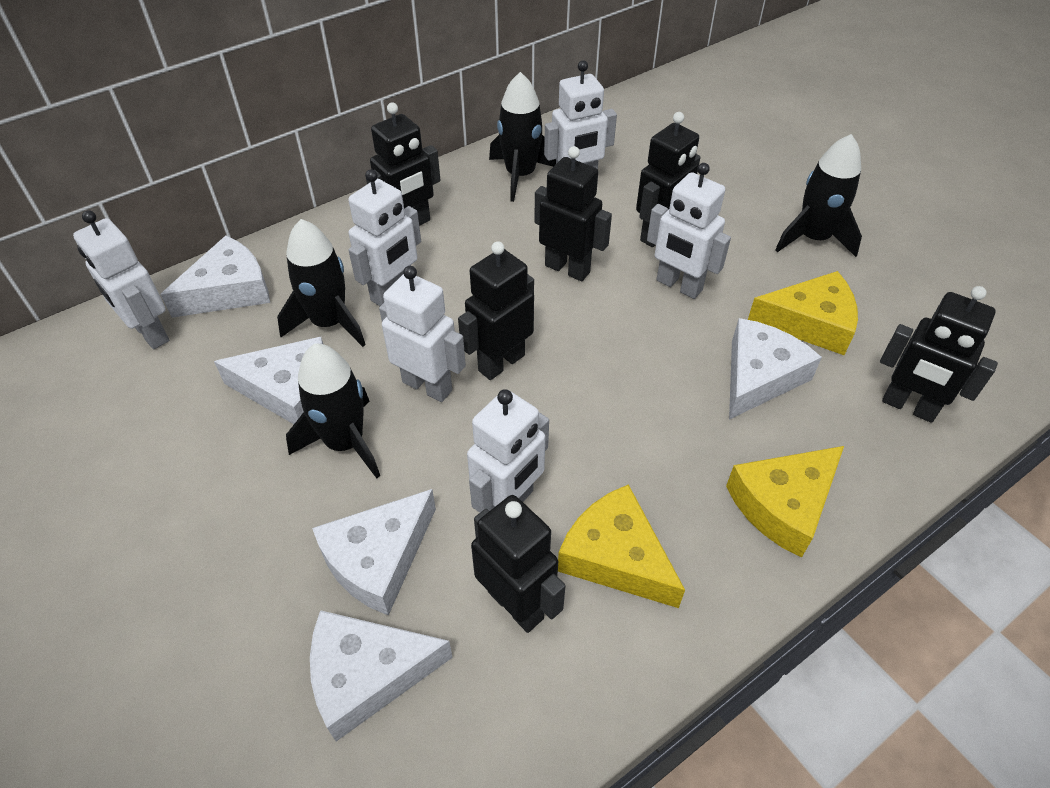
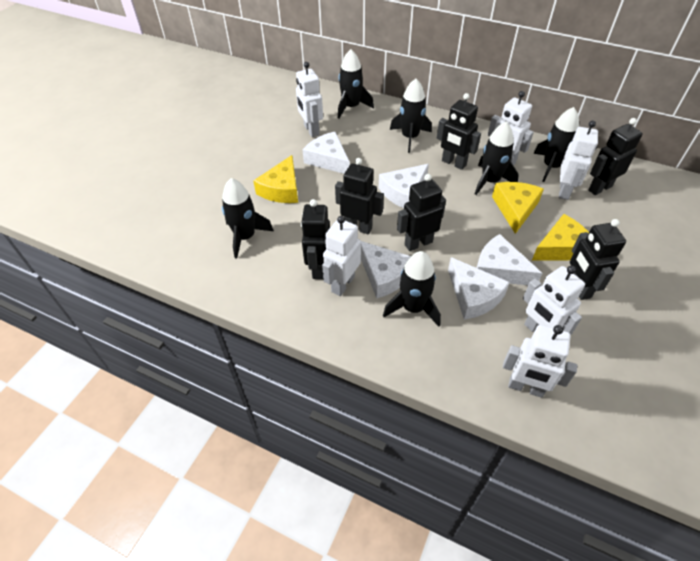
black rocket: 4 -> 6

